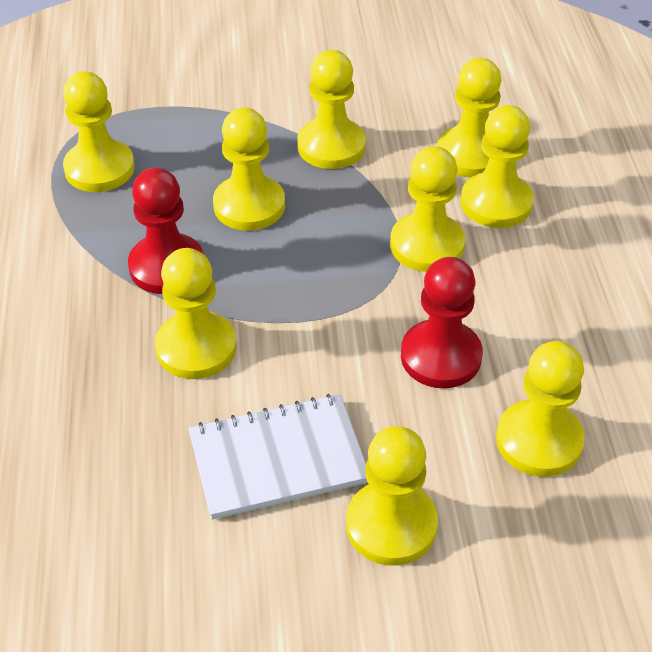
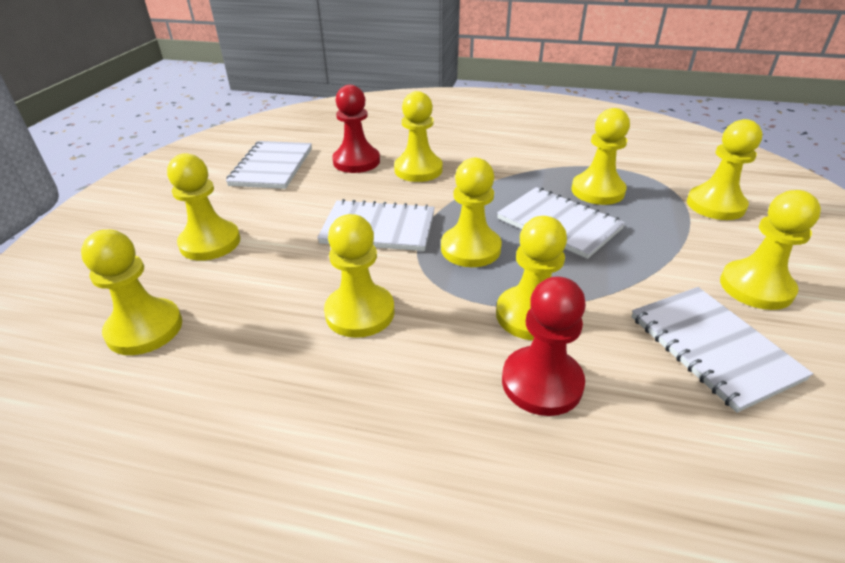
white notebook: 1 -> 4

